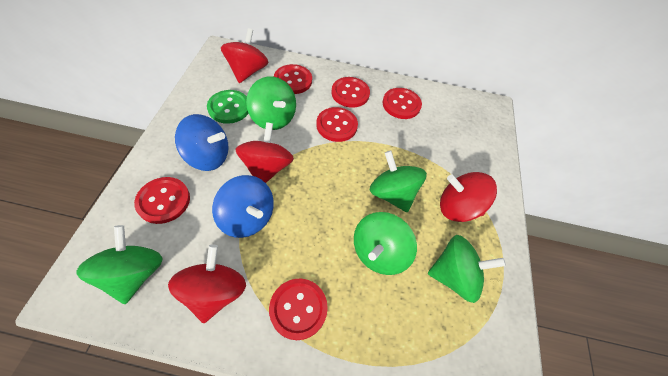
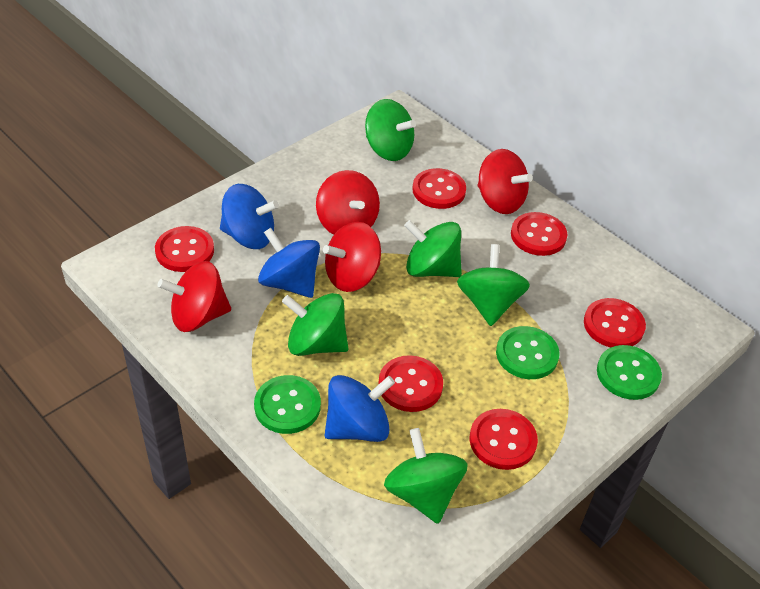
blue spinning top: 2 -> 3
green button: 1 -> 3

